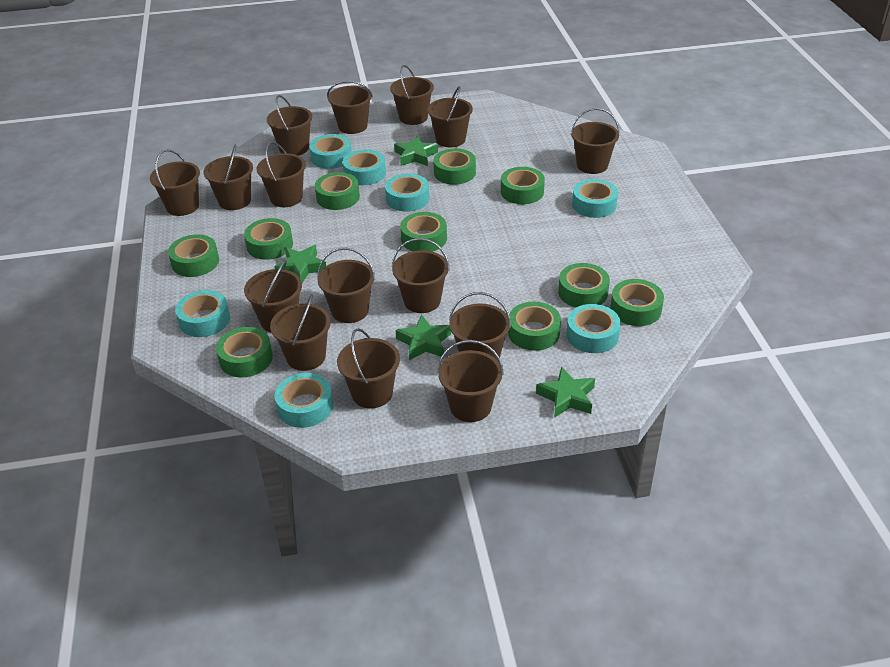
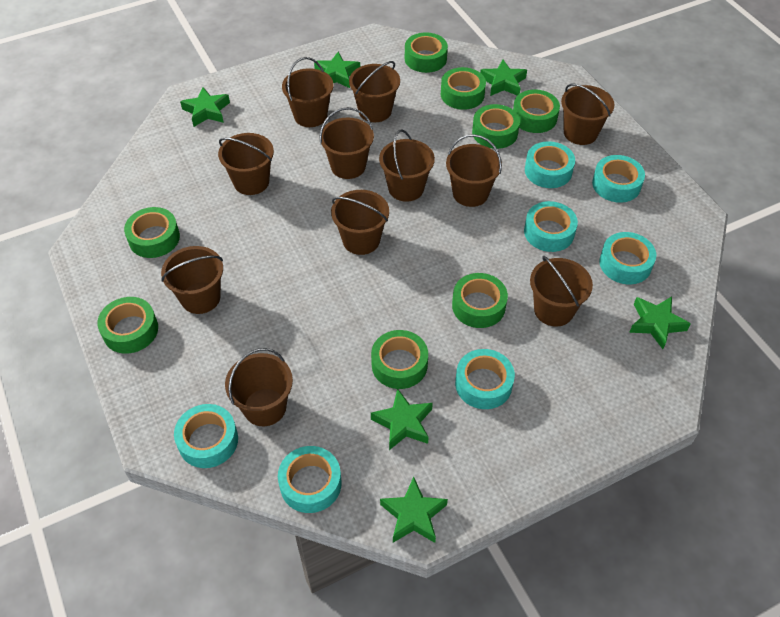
brown bucket: 15 -> 11
green star: 4 -> 6
green tape: 10 -> 8

